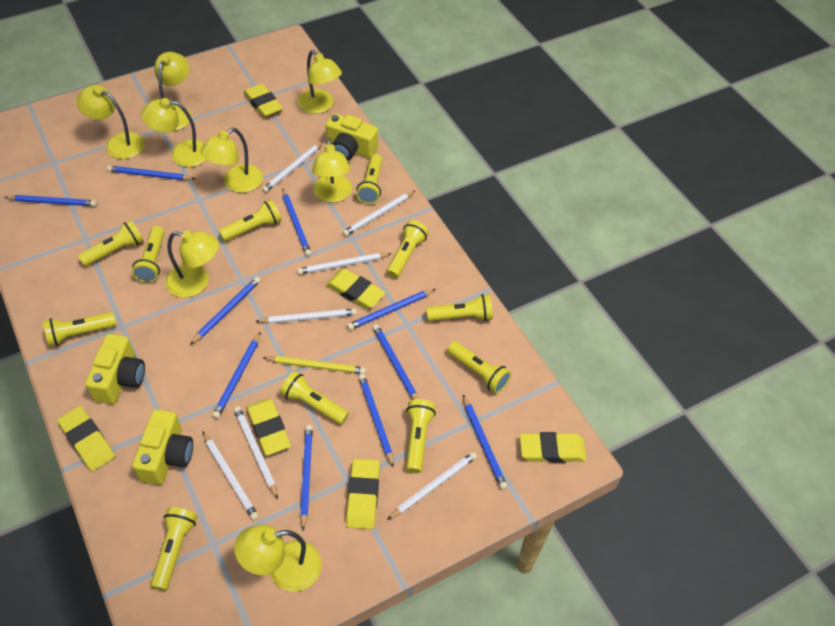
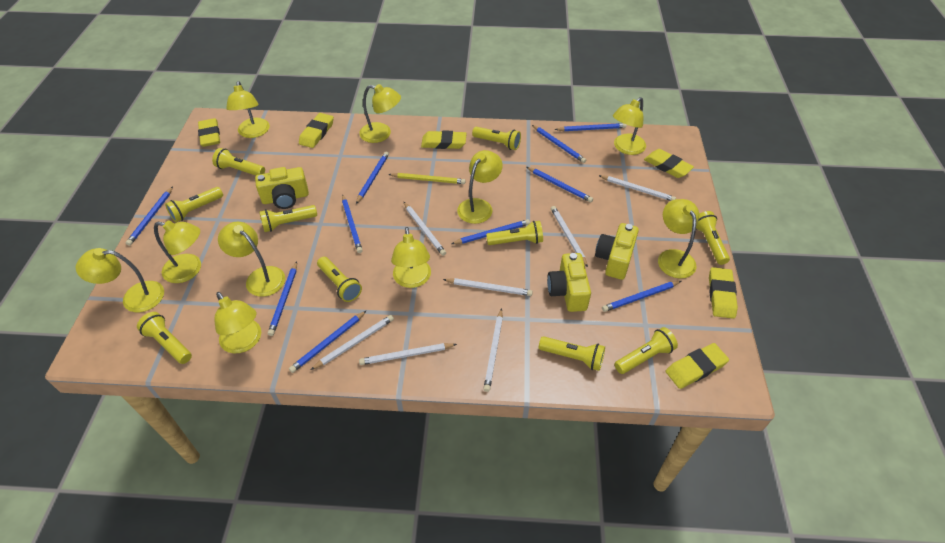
yellow flashlight: 11 -> 10
yellow lamp: 8 -> 10

